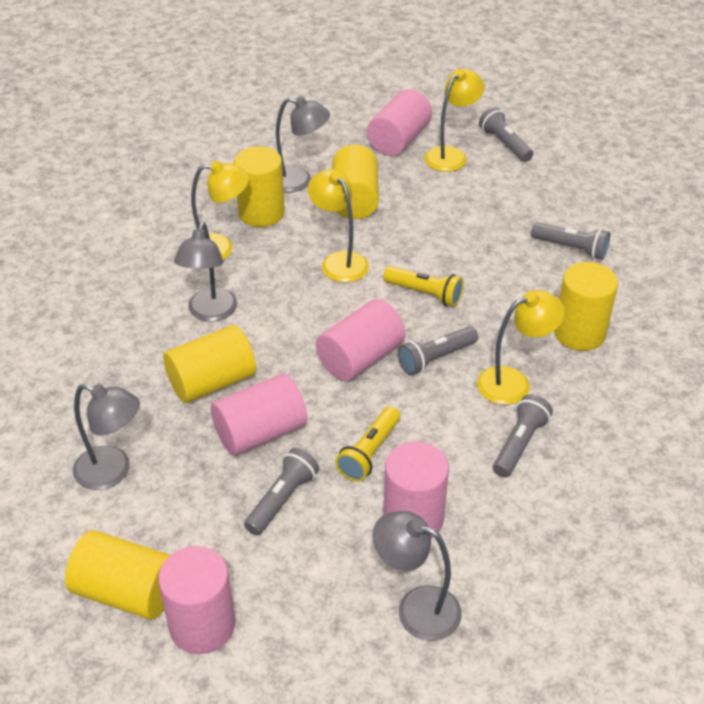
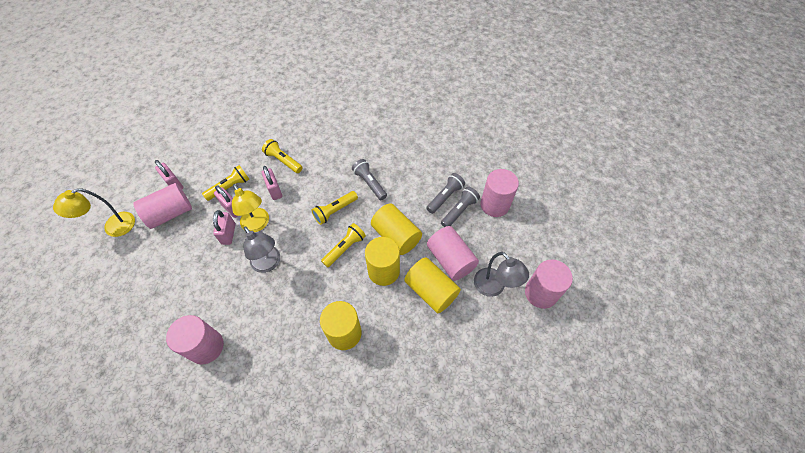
grey flashlight: 5 -> 3
grey lamp: 4 -> 2
pink padlock: 0 -> 4
yellow cylinder: 5 -> 4
yellow flashlight: 2 -> 4
yellow lamp: 4 -> 2

